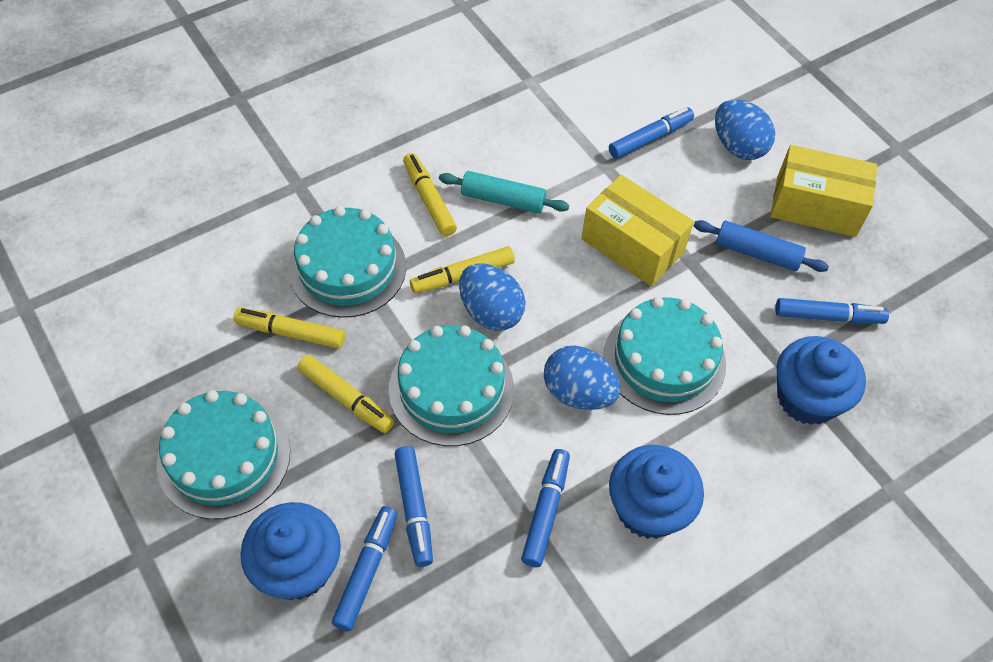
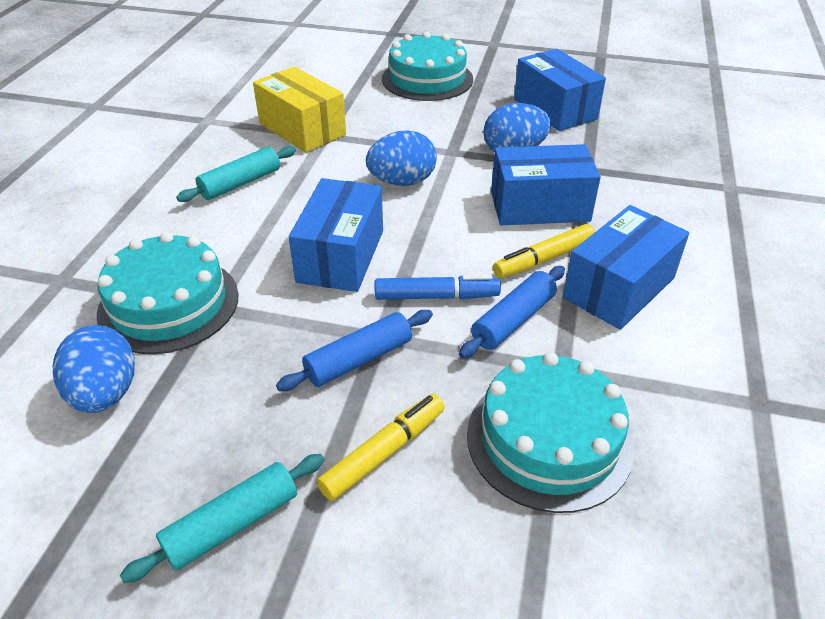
blue box: 0 -> 4
blue cupcake: 3 -> 0
blue marker: 5 -> 1
blue rolling pin: 1 -> 2
turquoise cake: 4 -> 3
turquoise rolling pin: 1 -> 2
yellow box: 2 -> 1
yellow marker: 4 -> 2

